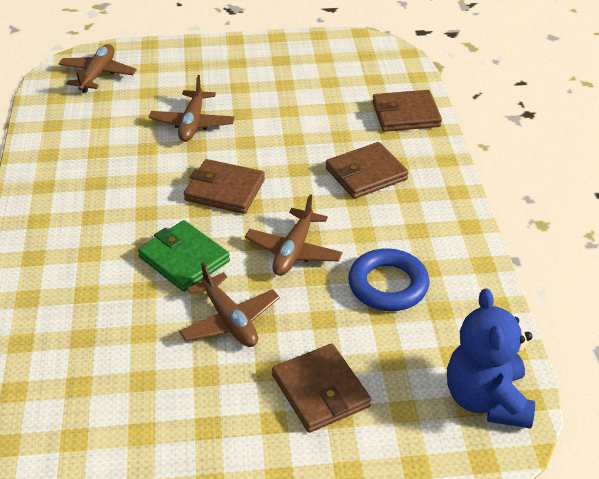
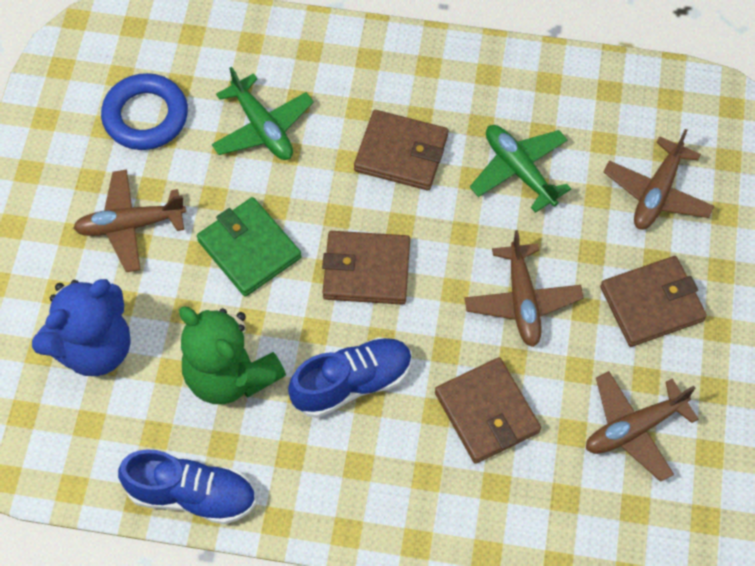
blue shoe: 0 -> 2
green plane: 0 -> 2
green teddy bear: 0 -> 1

